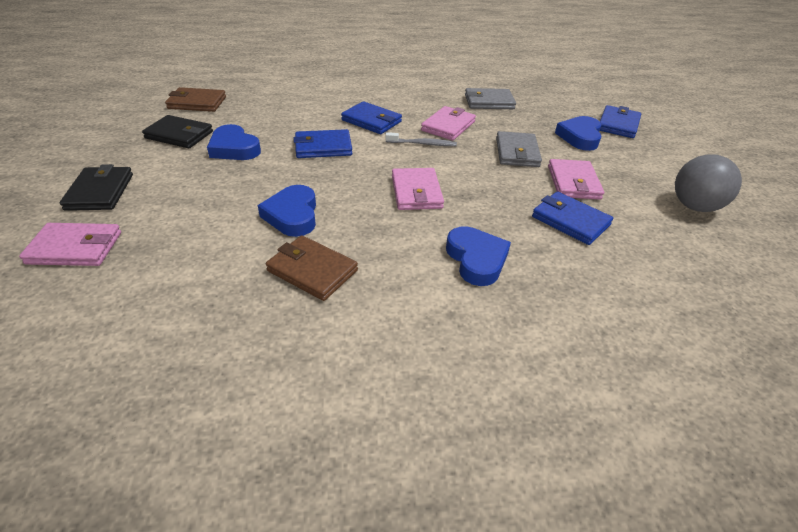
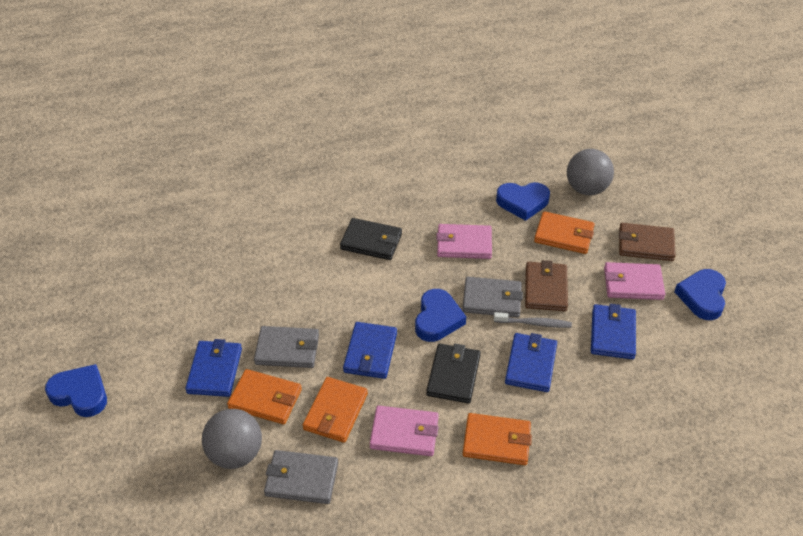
grey ball: 1 -> 2
grey wallet: 2 -> 3
orange wallet: 0 -> 4
pink wallet: 4 -> 3

